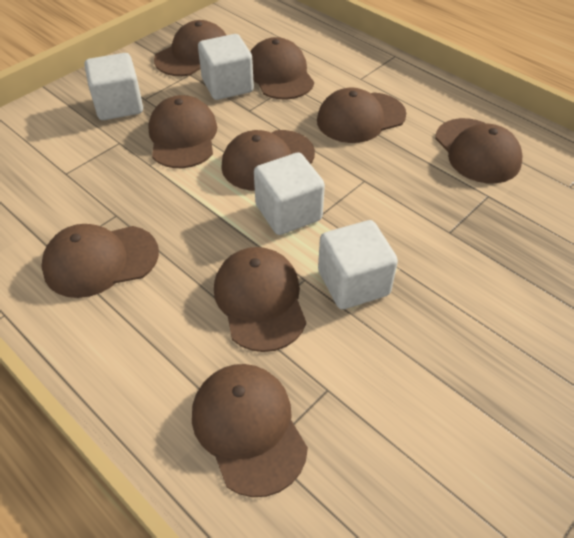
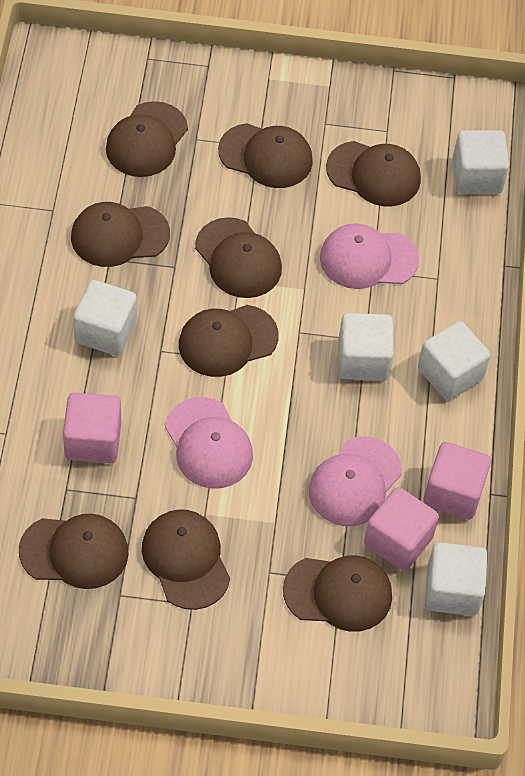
pink cap: 0 -> 3
pink cube: 0 -> 3
white cube: 4 -> 5

